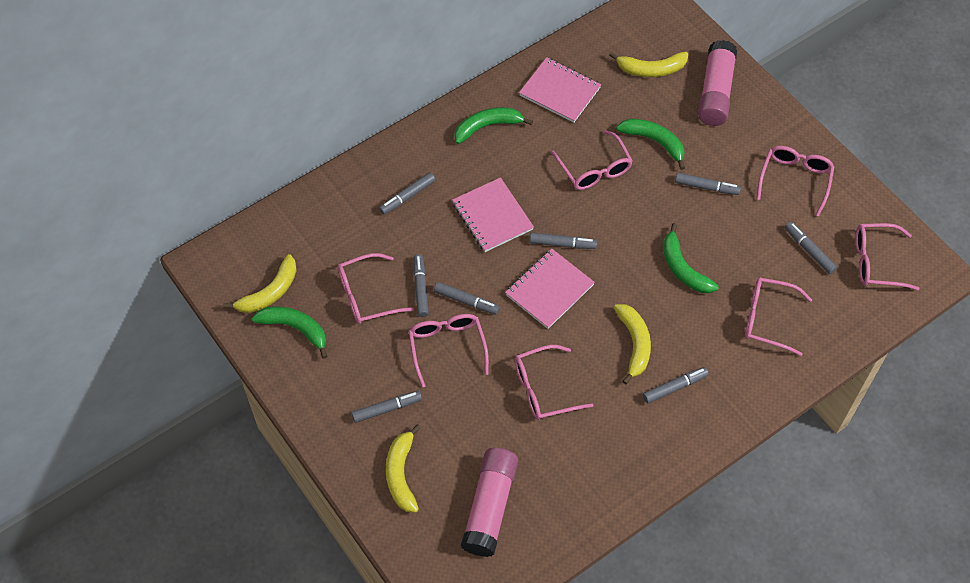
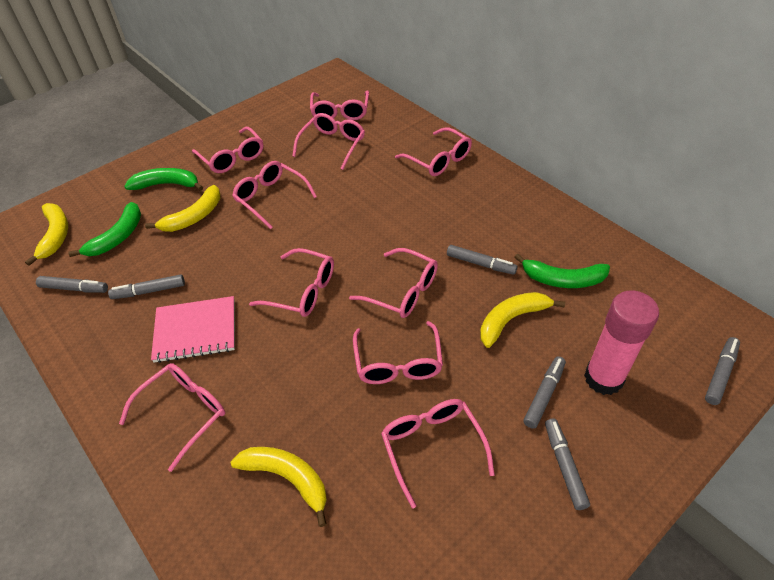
green banana: 4 -> 3
grey marker: 8 -> 6
pink glasses: 7 -> 10
pink glue stick: 2 -> 1
pink notebook: 3 -> 1

